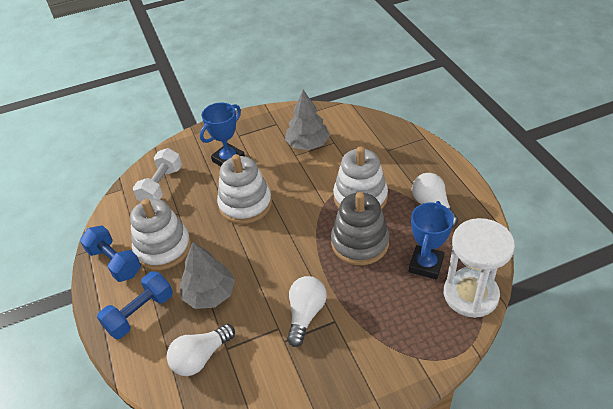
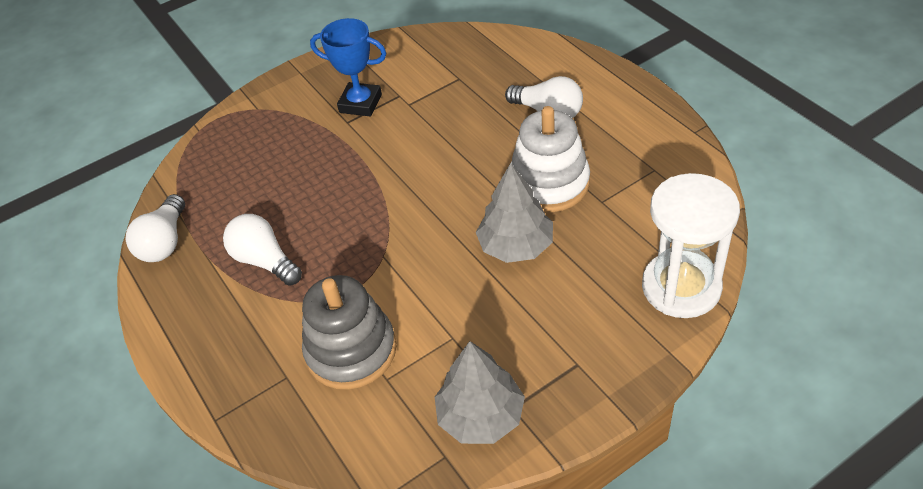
blue dumbbell: 2 -> 0
blue trophy: 2 -> 1
white dumbbell: 1 -> 0
white stacking toy: 3 -> 1

